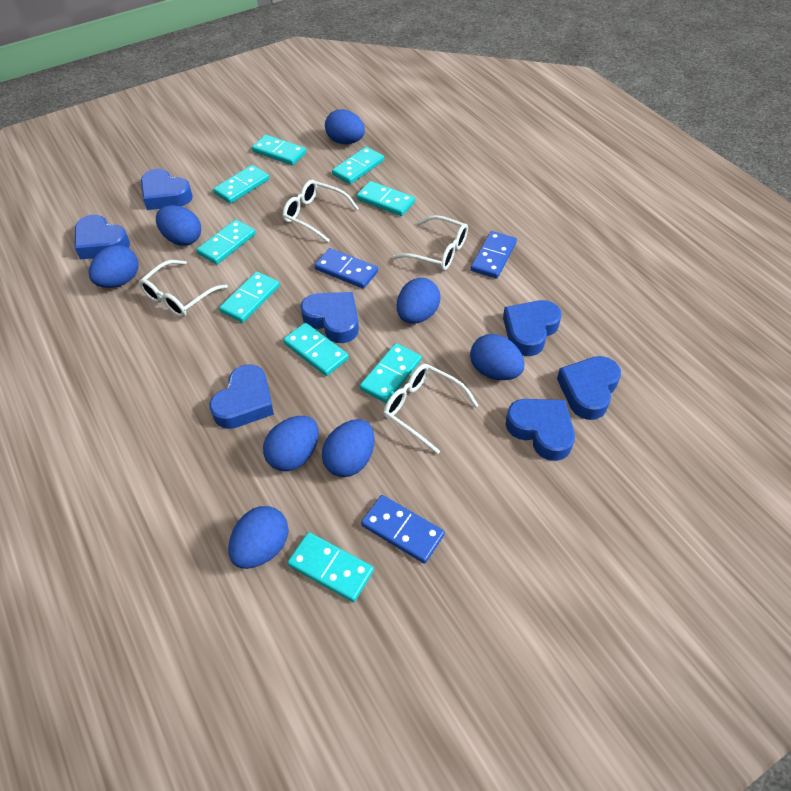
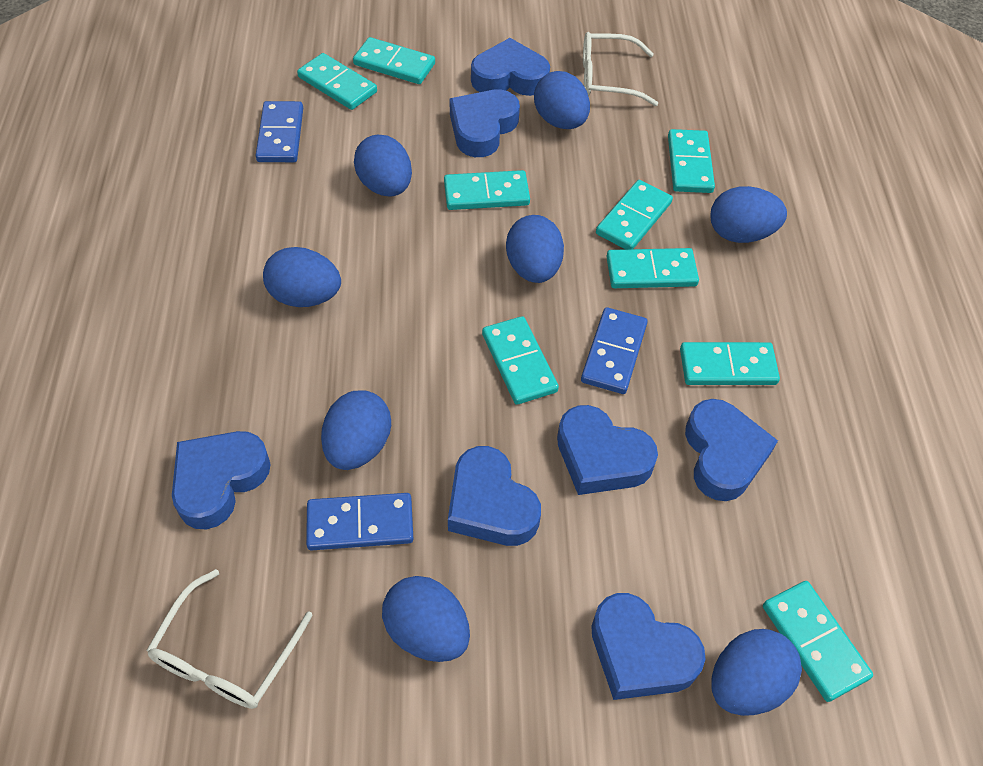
white glasses: 4 -> 2

